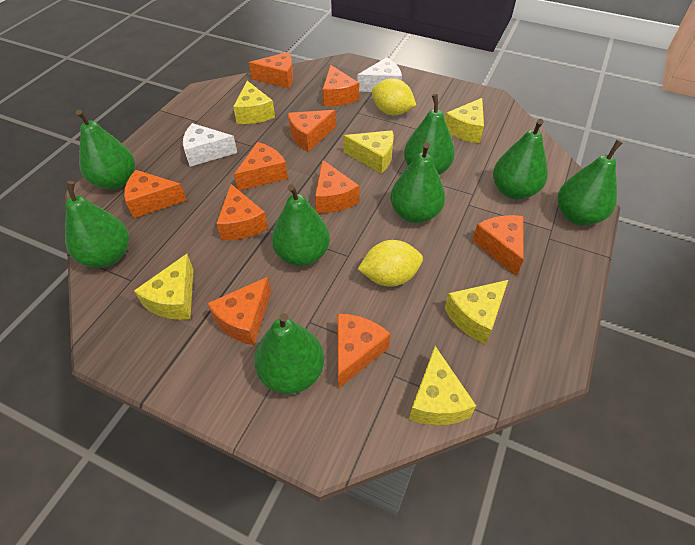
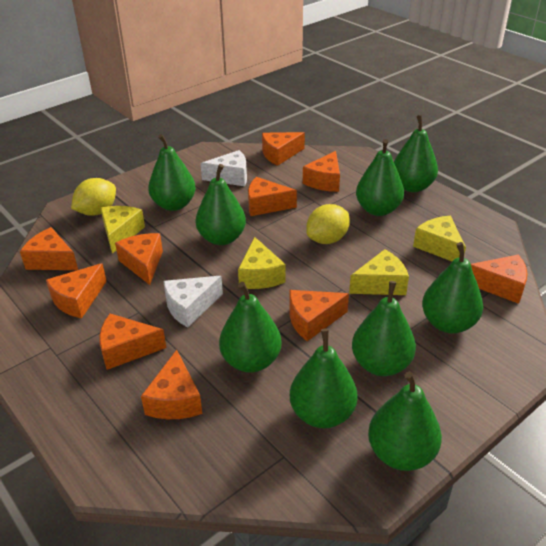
green pear: 8 -> 9
yellow cheese: 6 -> 4

